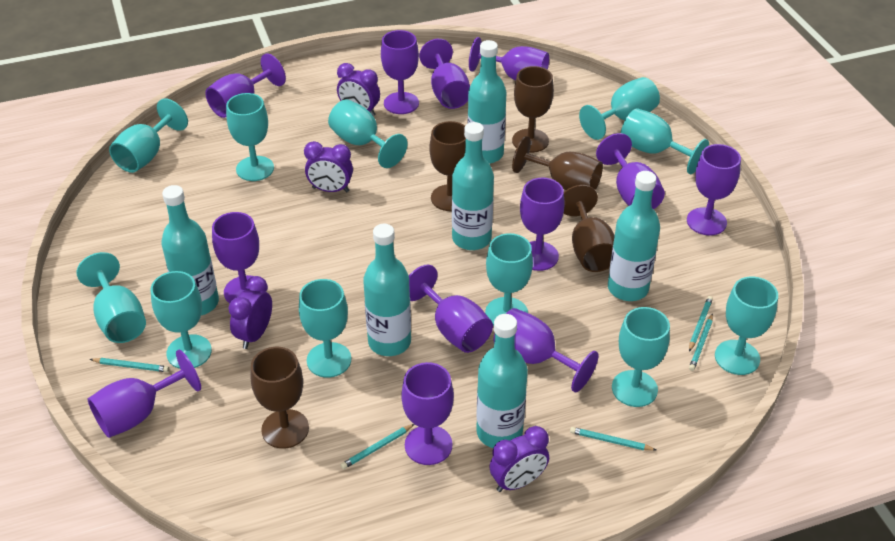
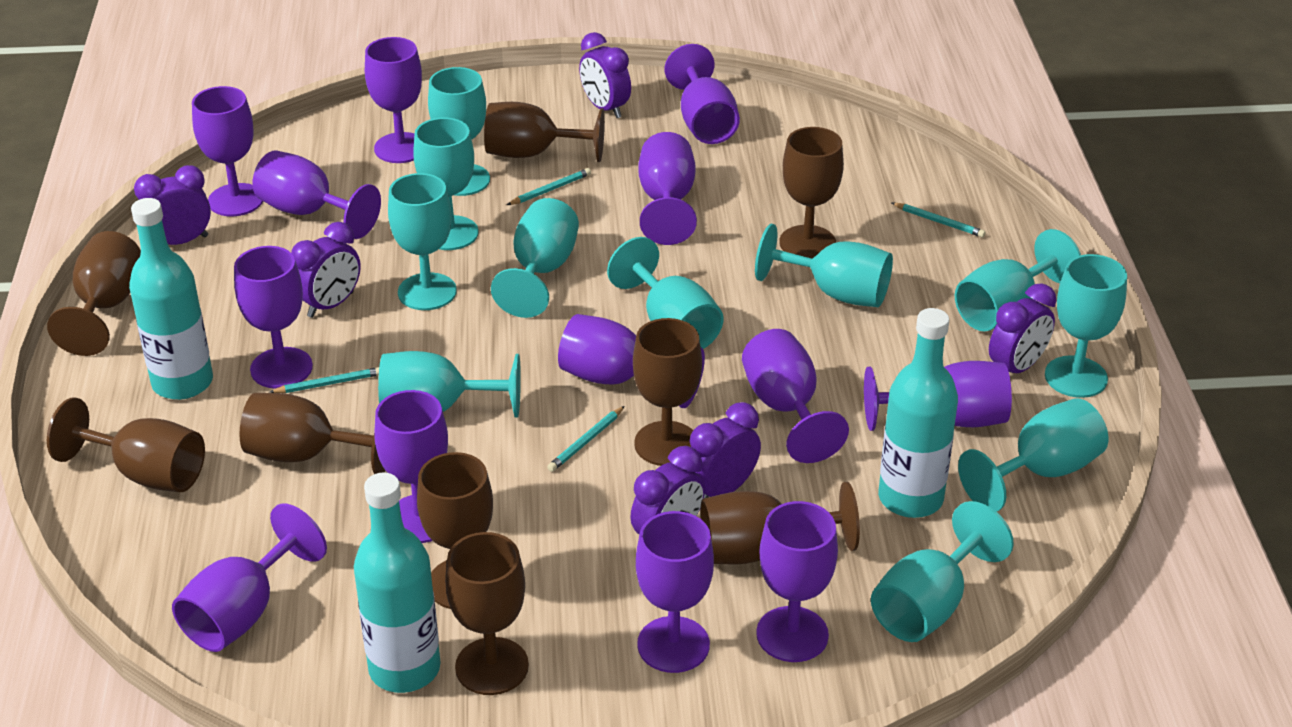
brown goblet: 5 -> 9
purple clock: 4 -> 6
purple goblet: 12 -> 13
turquoise bottle: 6 -> 3
turquoise pencil: 5 -> 4

